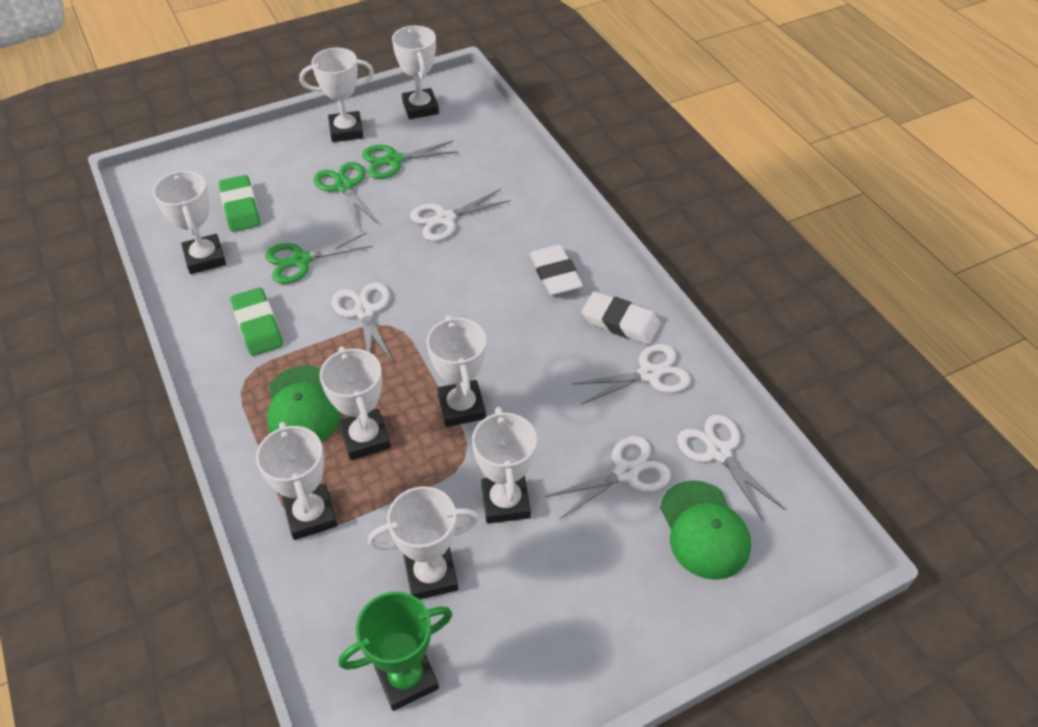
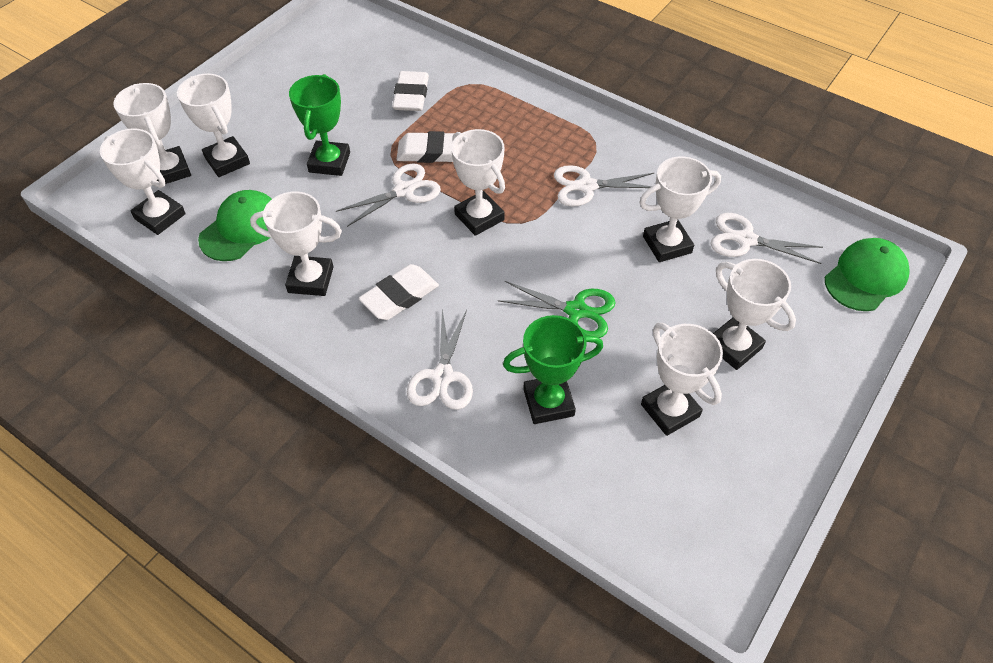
green eraser: 2 -> 0
green scissors: 3 -> 1
green trophy: 1 -> 2
white eraser: 2 -> 3
white scissors: 5 -> 4

